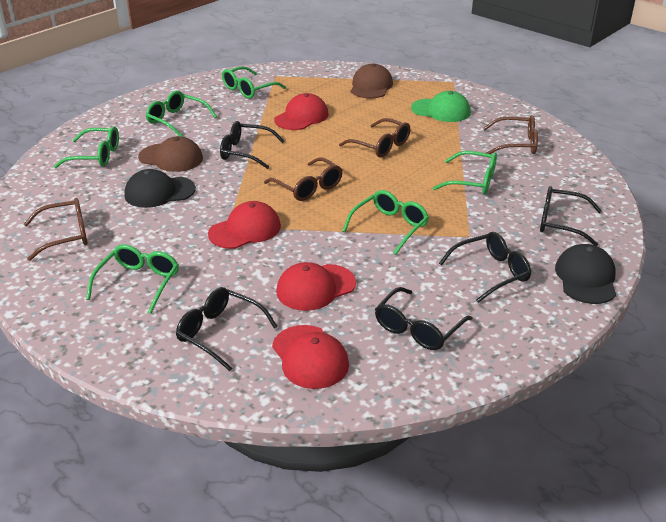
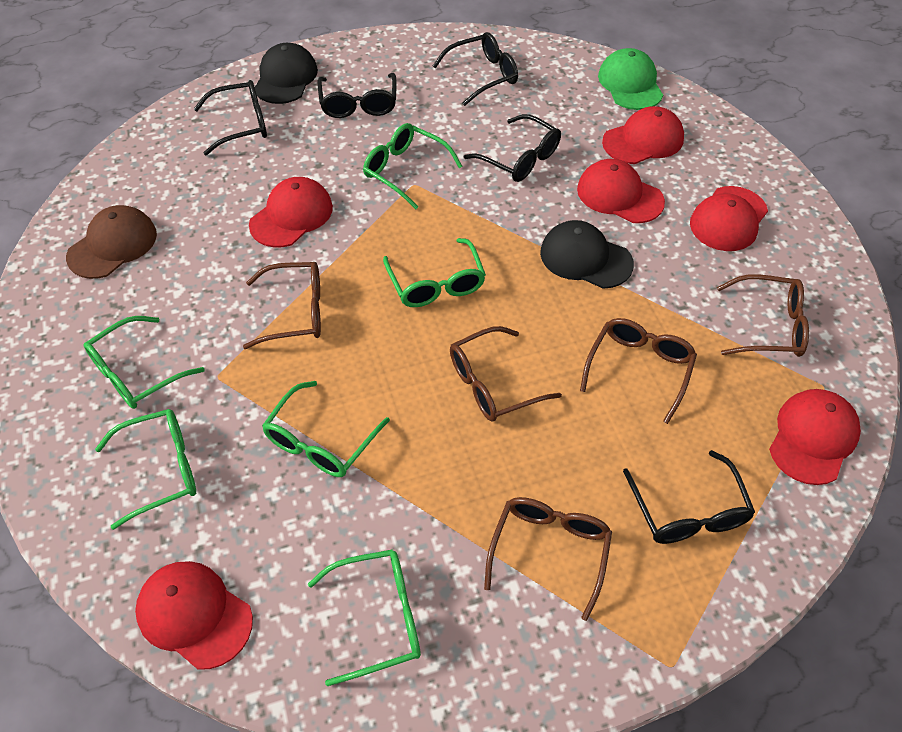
brown cap: 2 -> 1
brown glasses: 4 -> 5
red cap: 4 -> 6

